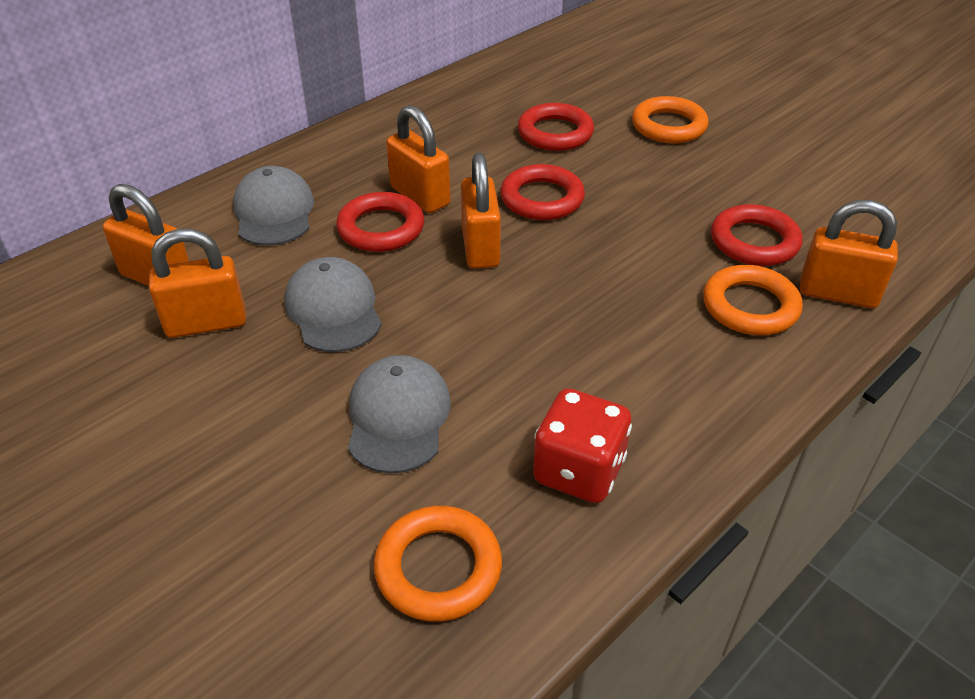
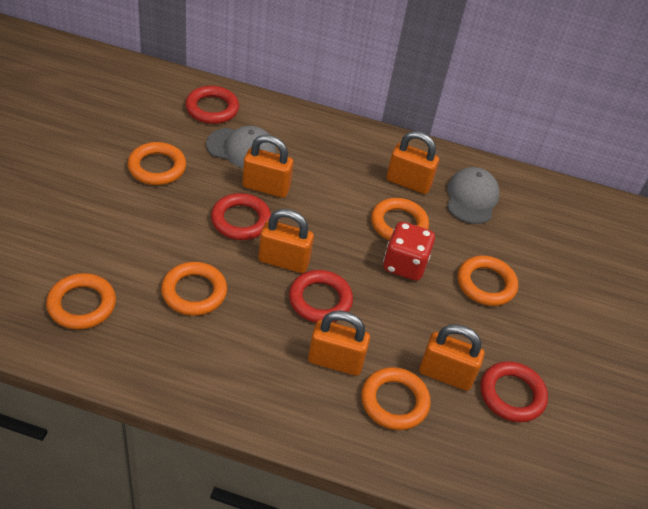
grey cap: 3 -> 2
orange ring: 3 -> 6

